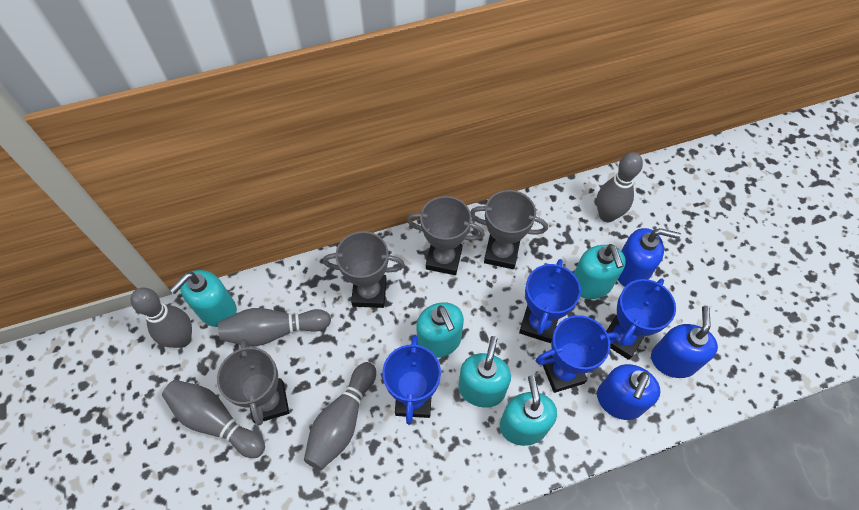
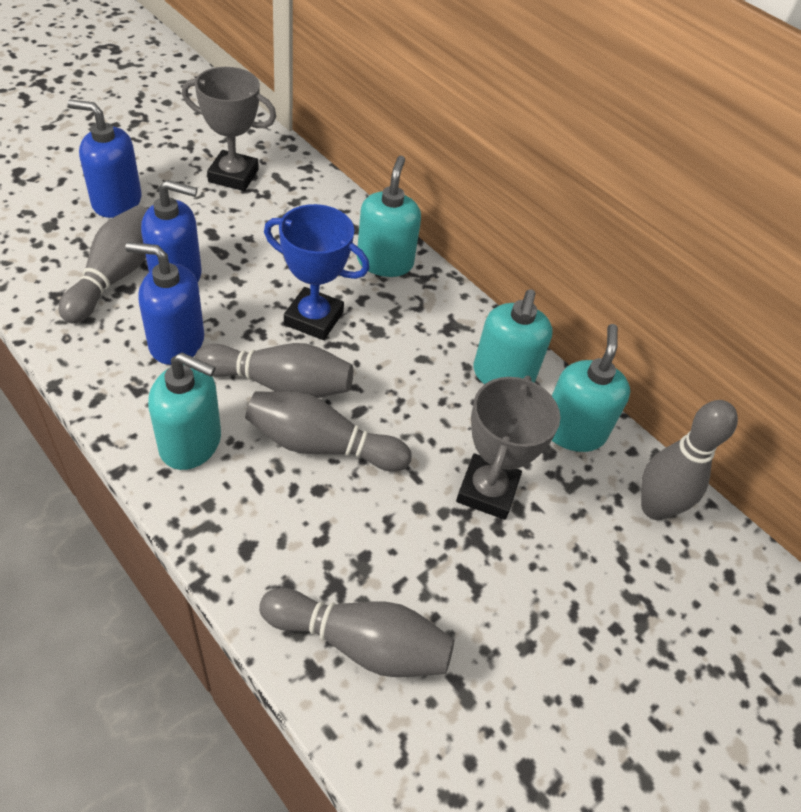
blue trophy: 4 -> 1
grey trophy: 4 -> 2
turquoise soap dispenser: 5 -> 4

